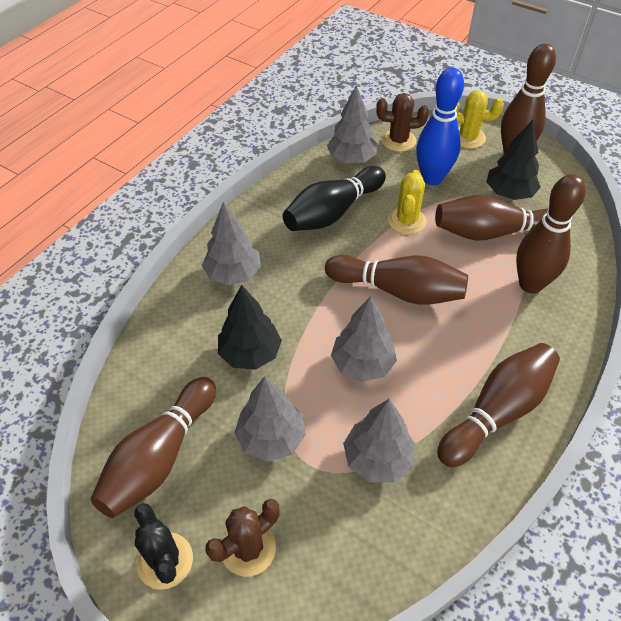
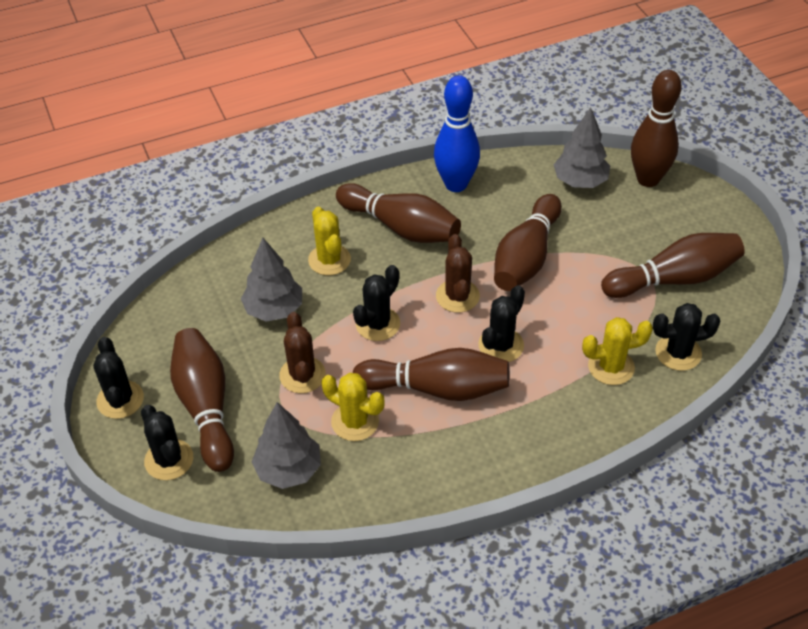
black bowling pin: 1 -> 0
black cactus: 1 -> 5
black tree: 2 -> 0
grey tree: 5 -> 3
yellow cactus: 2 -> 3

